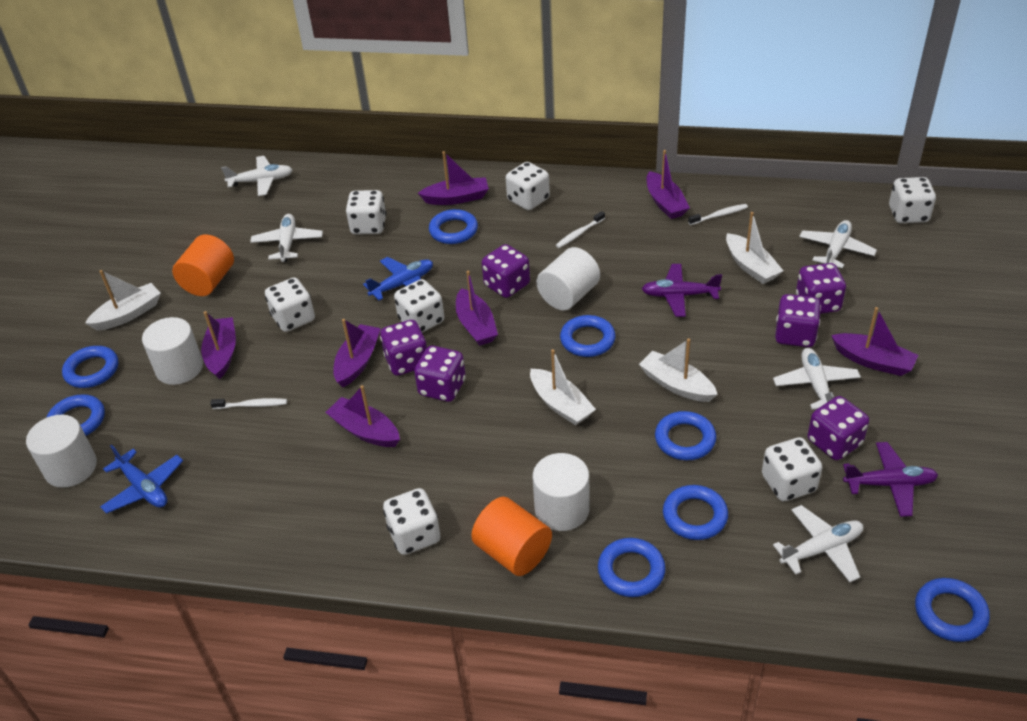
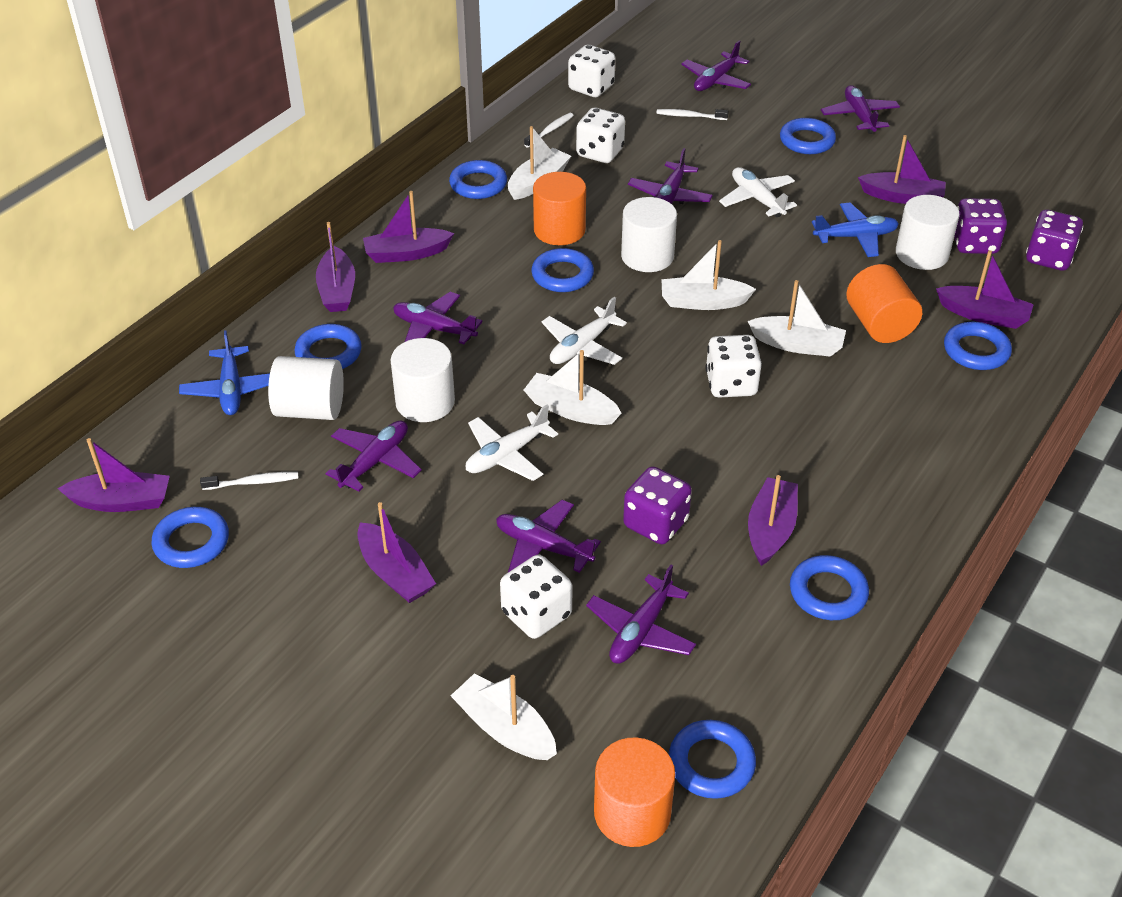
orange cylinder: 2 -> 3
purple dice: 6 -> 3
purple plane: 2 -> 7
white boat: 4 -> 5
white dice: 7 -> 4
white plane: 5 -> 3

